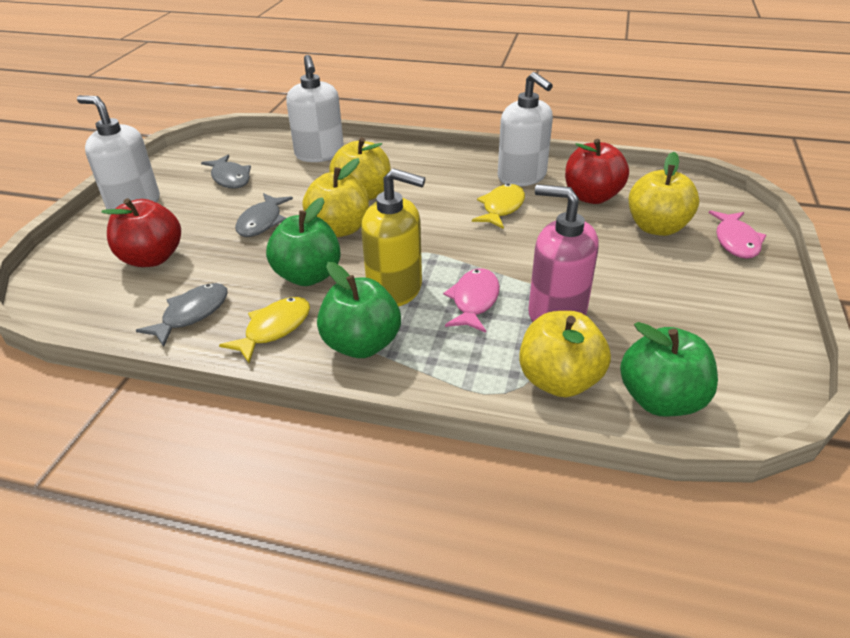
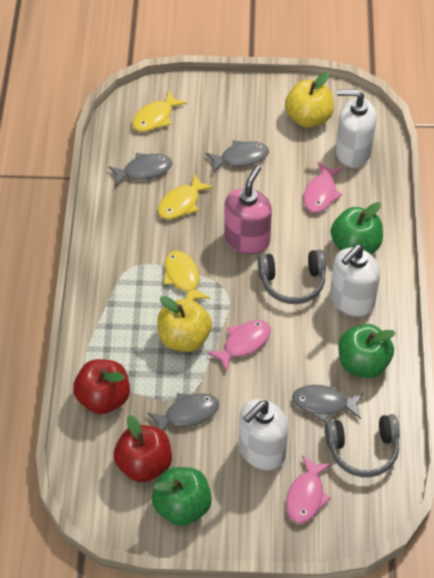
grey fish: 3 -> 4
grey headphones: 0 -> 2
pink fish: 2 -> 3
yellow apple: 4 -> 2
yellow fish: 2 -> 3
yellow soap dispenser: 1 -> 0

